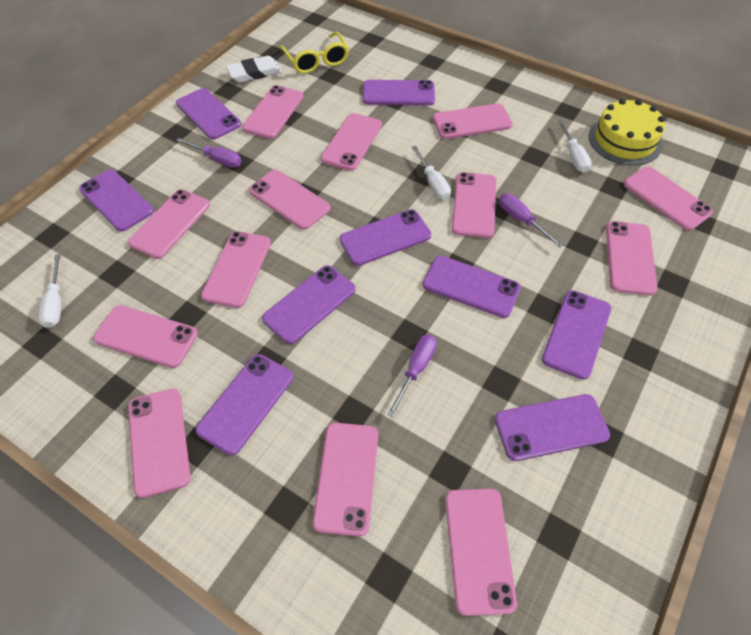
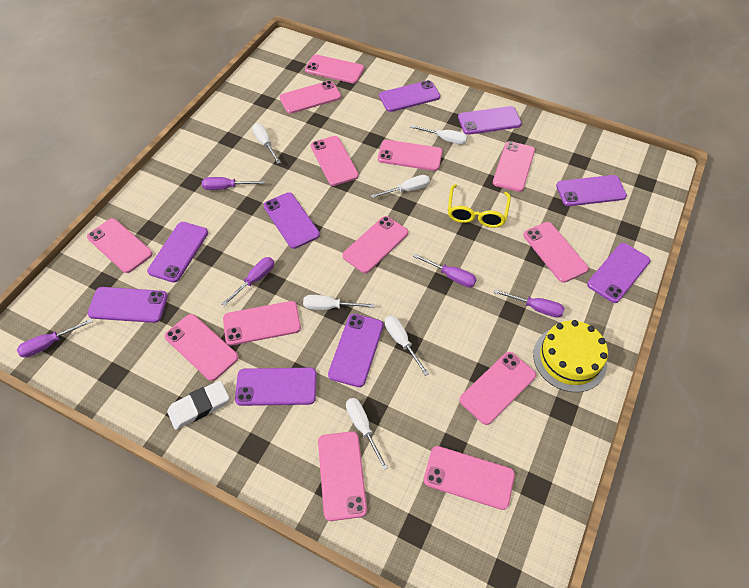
purple screwdriver: 3 -> 5
white screwdriver: 3 -> 6

